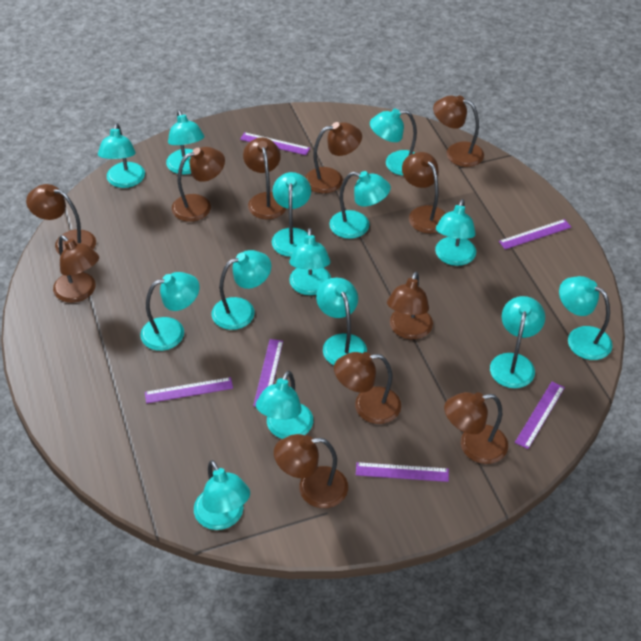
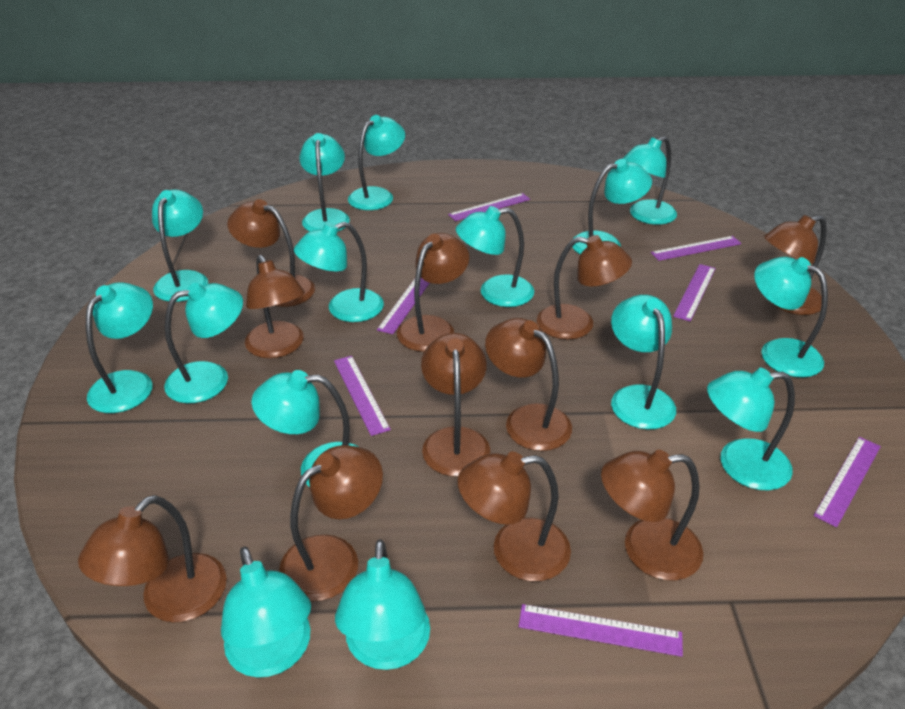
purple ruler: 6 -> 7
turquoise lamp: 14 -> 15

